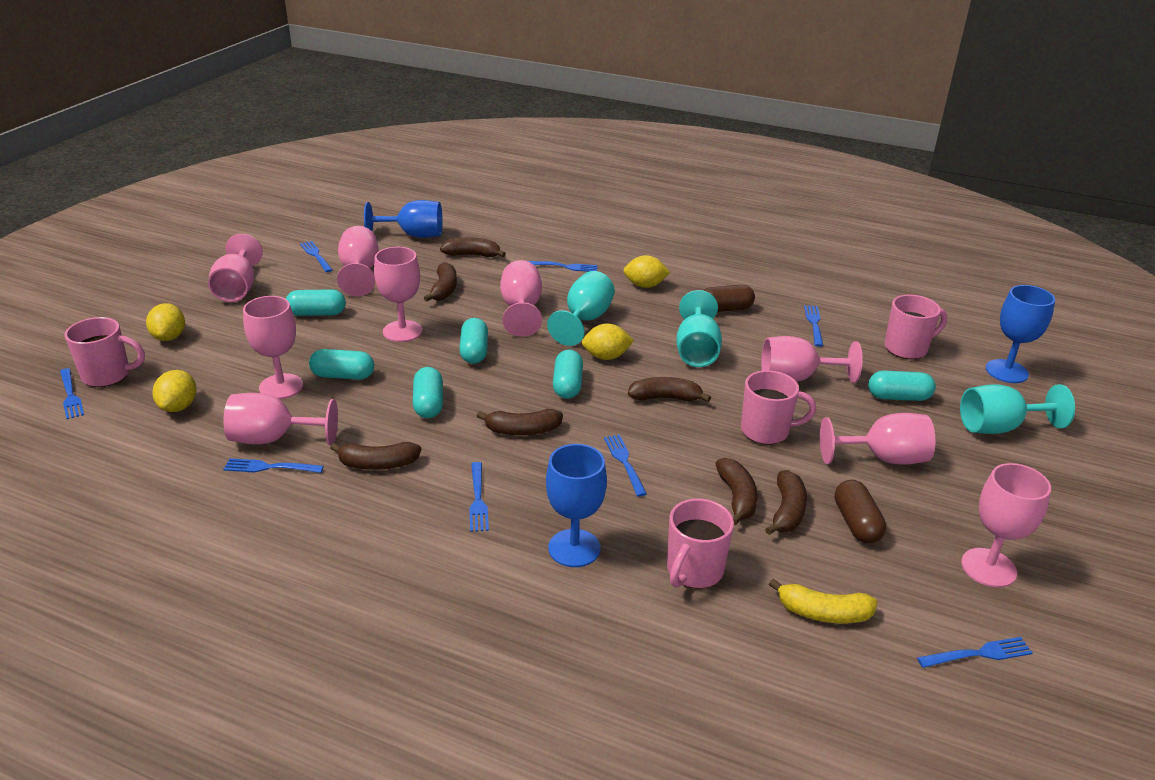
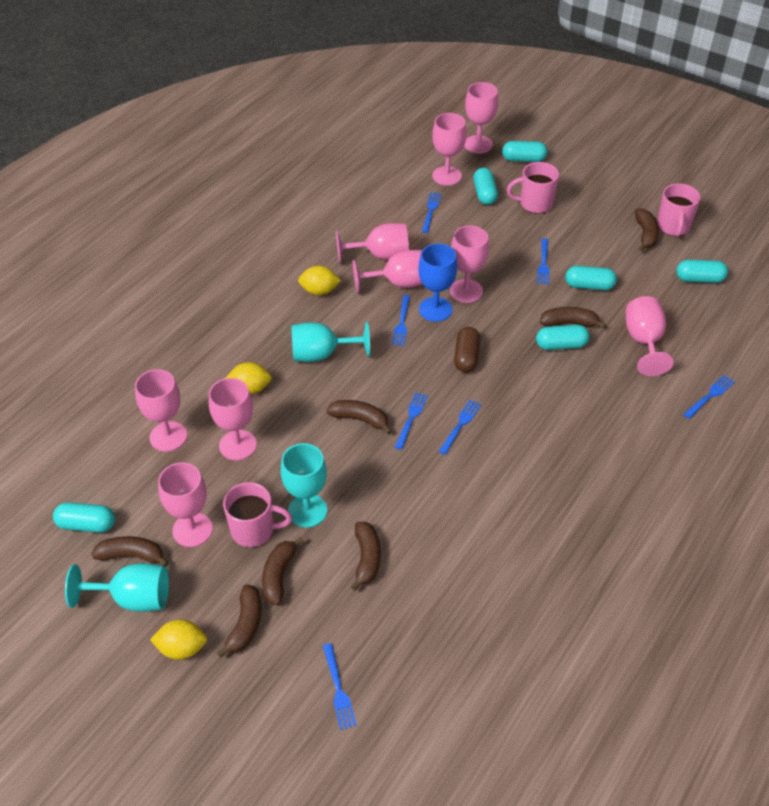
blue fork: 8 -> 7
blue goblet: 3 -> 1
brown capsule: 2 -> 1
pink mug: 4 -> 3
yellow banana: 1 -> 0
yellow lemon: 4 -> 3

